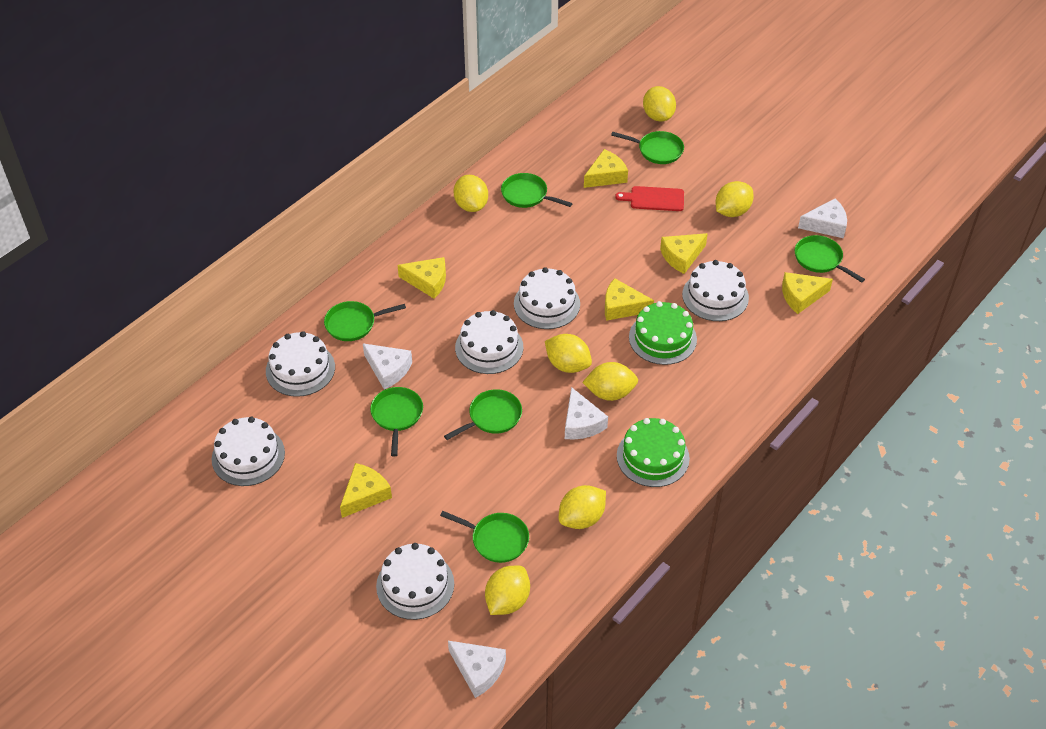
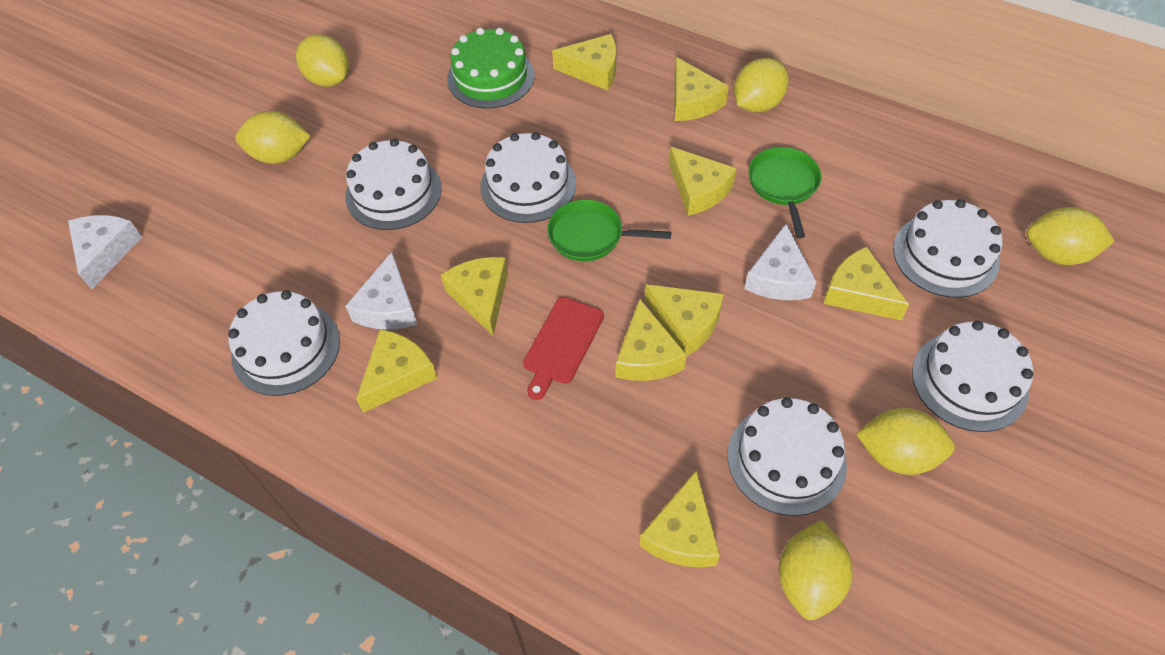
green cake: 2 -> 1
green pan: 7 -> 2
white cheese: 4 -> 3
yellow cheese: 6 -> 9
yellow lemon: 7 -> 6

